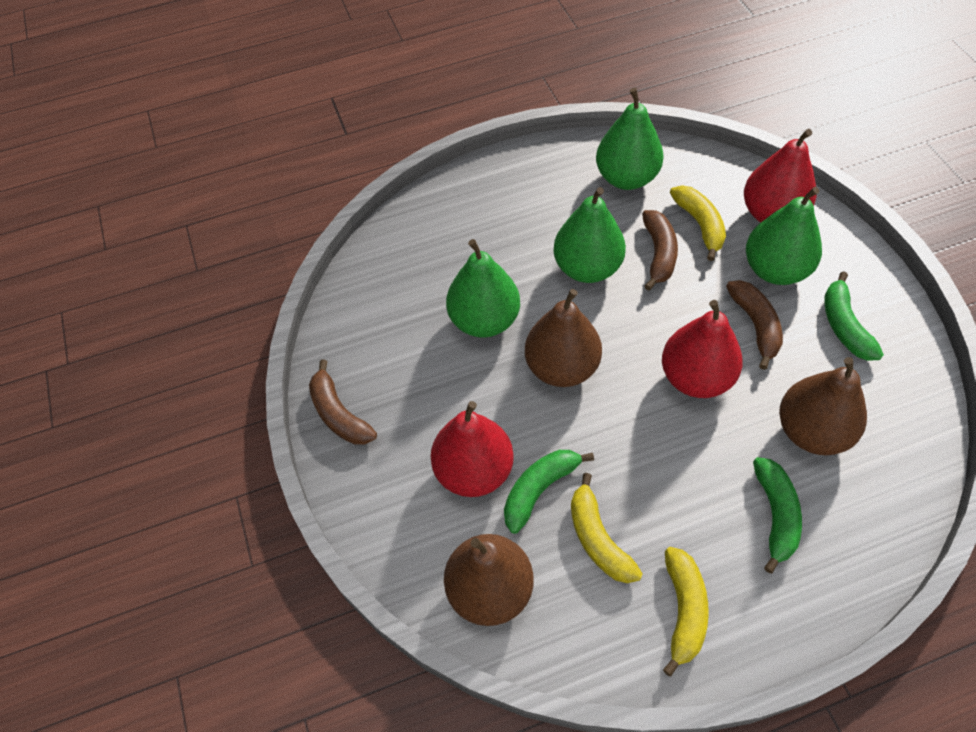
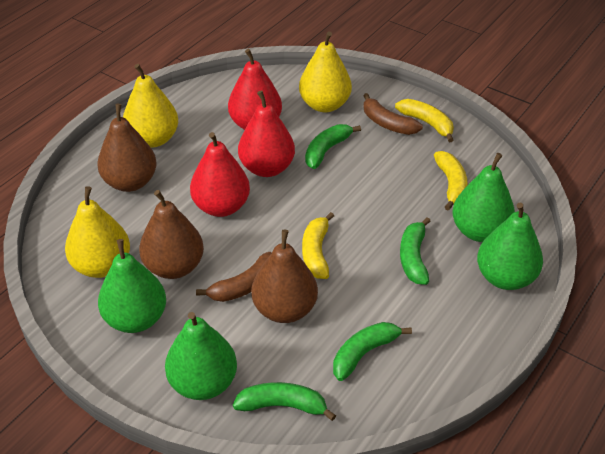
brown banana: 3 -> 2
green banana: 3 -> 4
yellow pear: 0 -> 3

